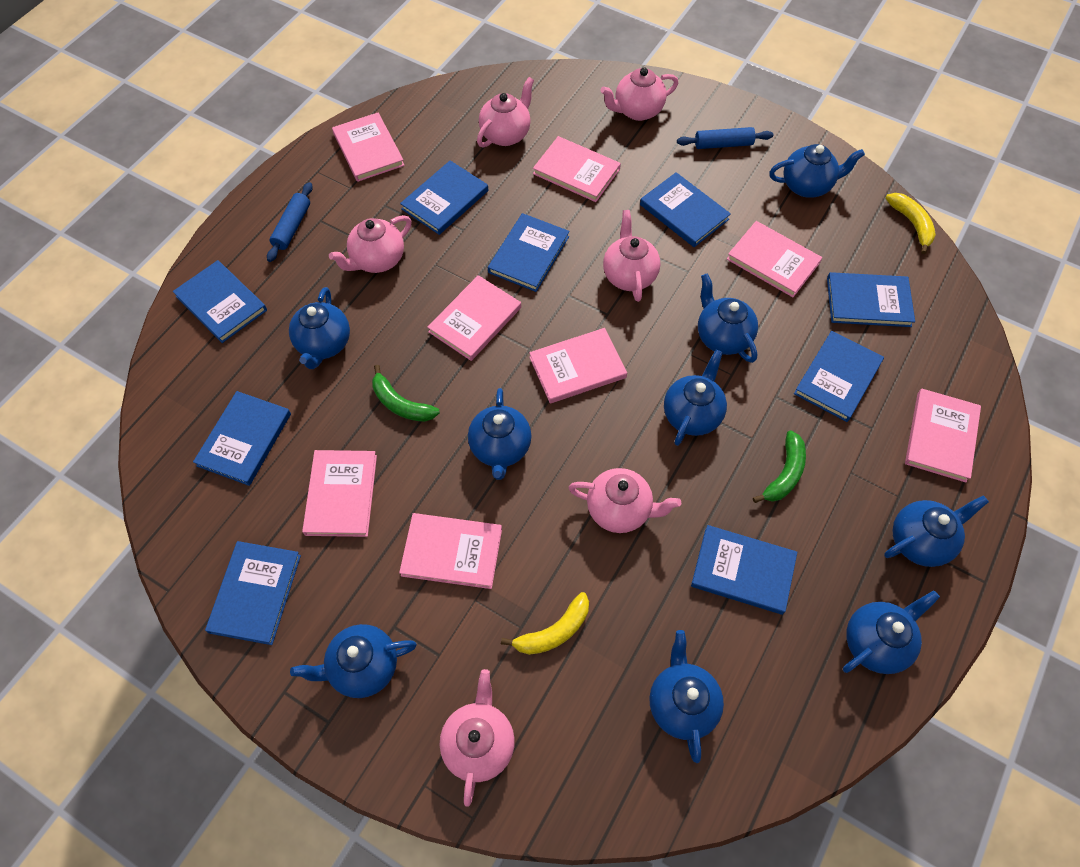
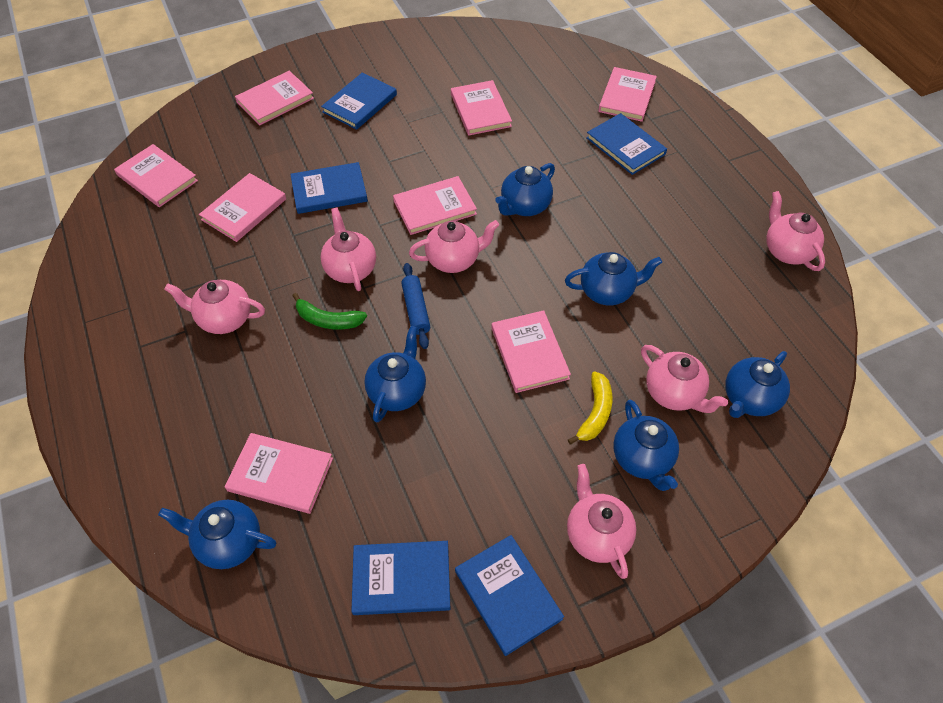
blue book: 9 -> 5
blue rolling pin: 2 -> 1
blue teapot: 9 -> 6
green banana: 2 -> 1
yellow banana: 2 -> 1

